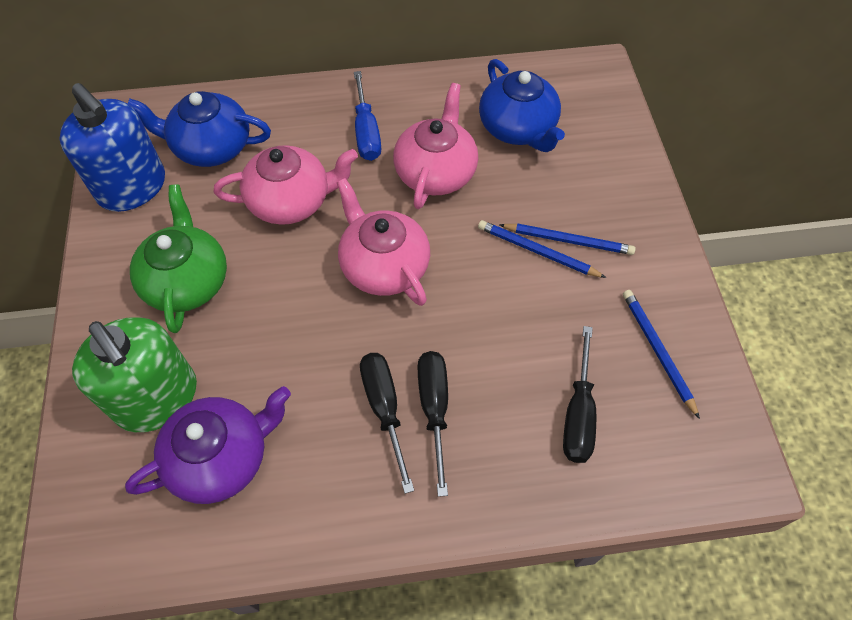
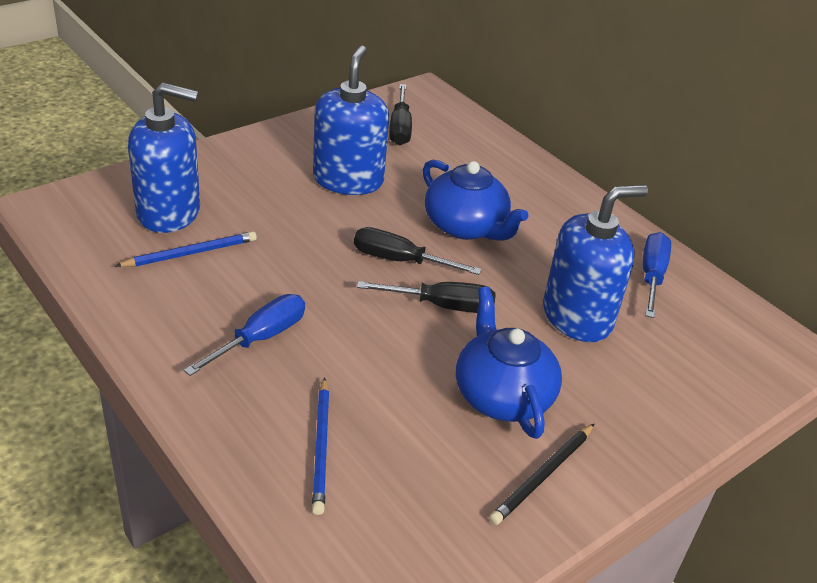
black pencil: 0 -> 1
blue pencil: 3 -> 2
blue screwdriver: 1 -> 2
blue soap dispenser: 1 -> 3
green soap dispenser: 1 -> 0
green teapot: 1 -> 0
pink teapot: 3 -> 0
purple teapot: 1 -> 0

